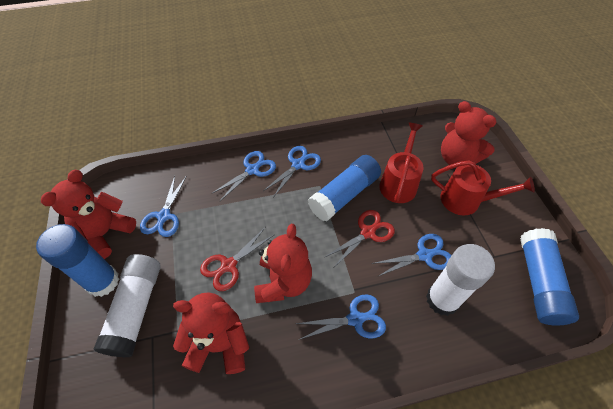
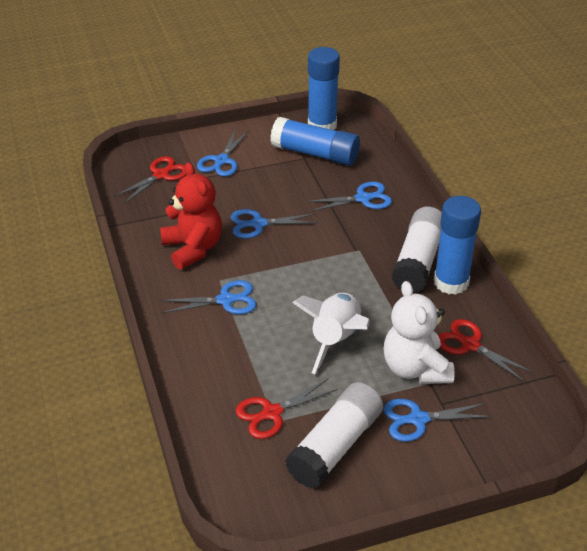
red scissors: 2 -> 3
red teddy bear: 4 -> 1
red watering can: 2 -> 0
white rocket: 0 -> 1
white teddy bear: 0 -> 1

